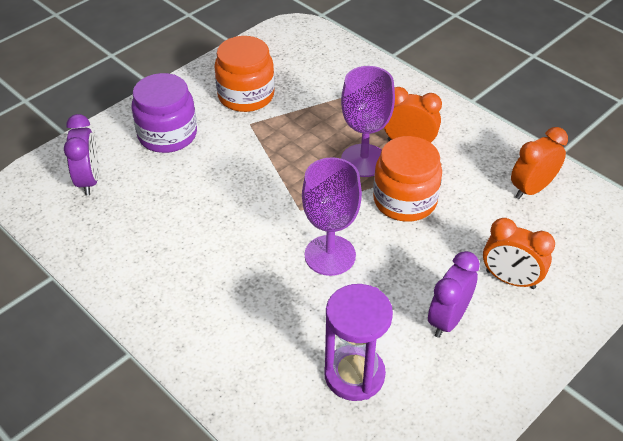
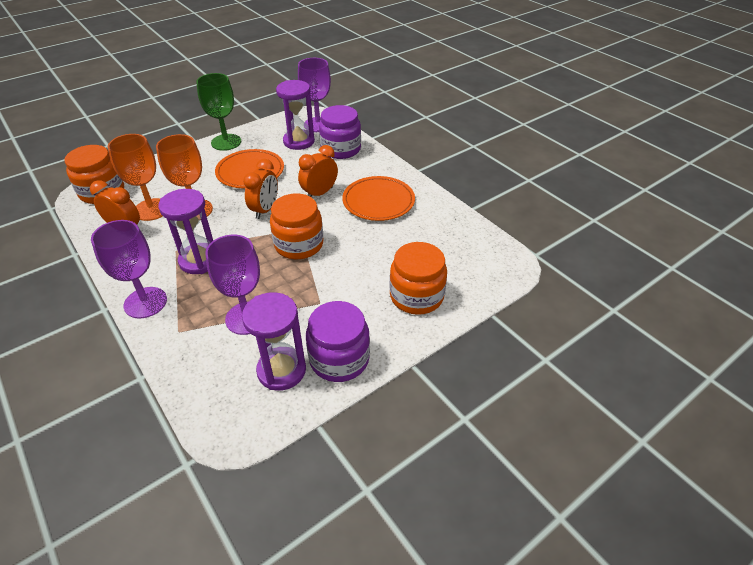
green goblet: 0 -> 1
orange goblet: 0 -> 2
orange jar: 2 -> 3
orange plate: 0 -> 2
purple clock: 2 -> 0
purple goblet: 2 -> 3
purple hourglass: 1 -> 3
purple jar: 1 -> 2

